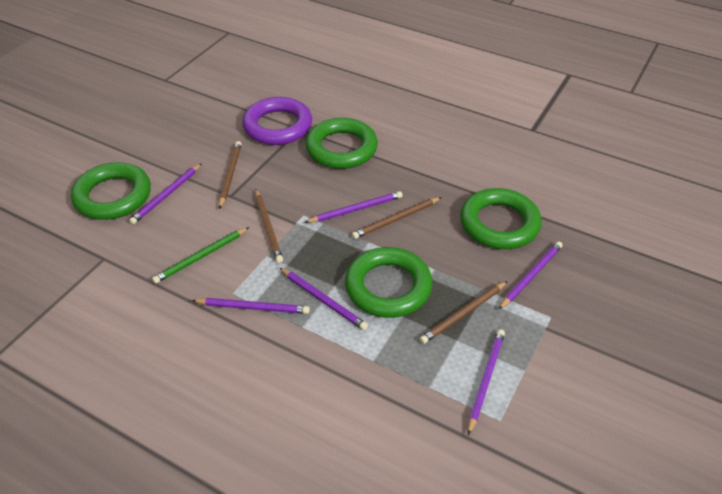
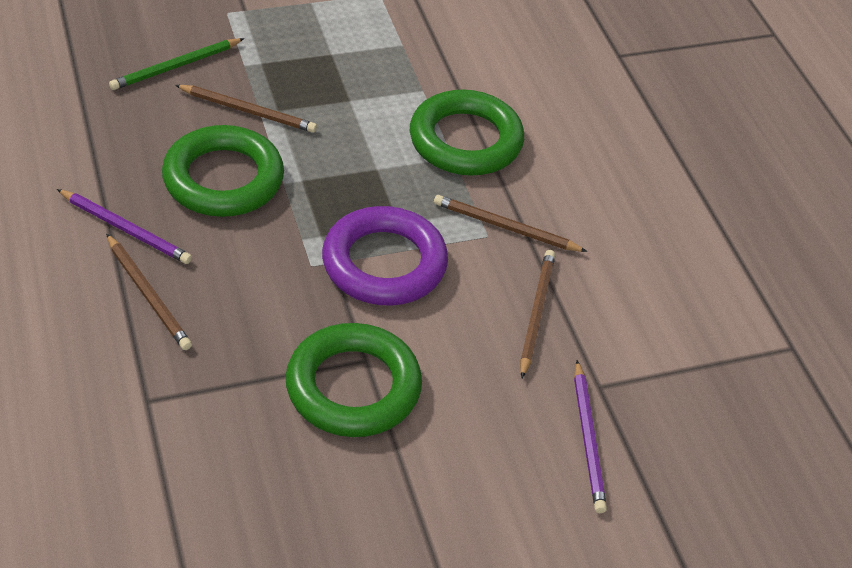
green ring: 4 -> 3
purple pencil: 6 -> 2

